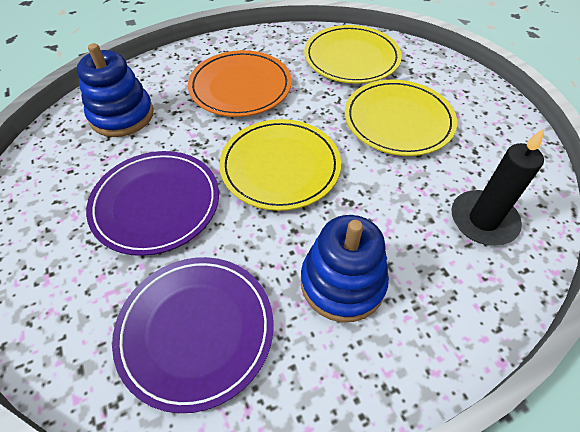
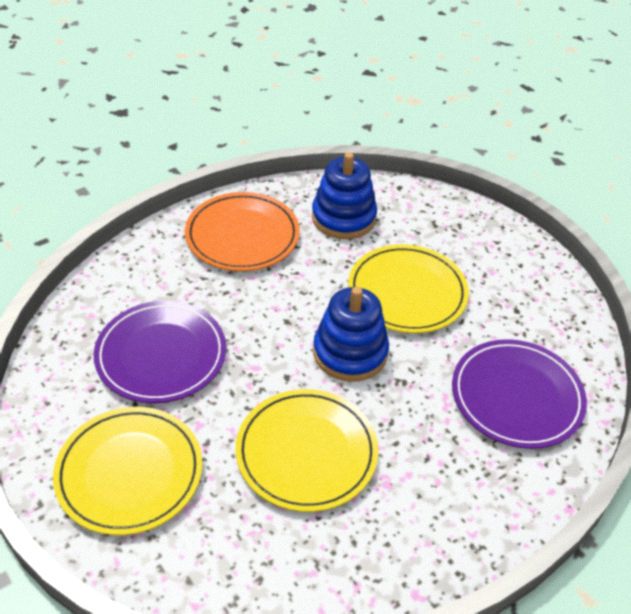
black candle: 1 -> 0

